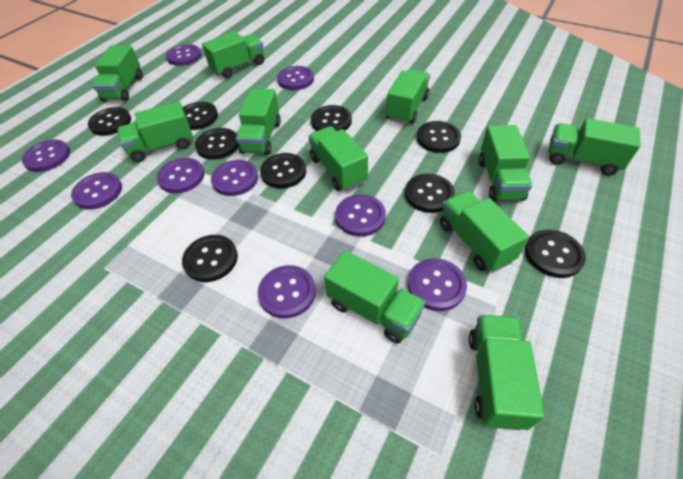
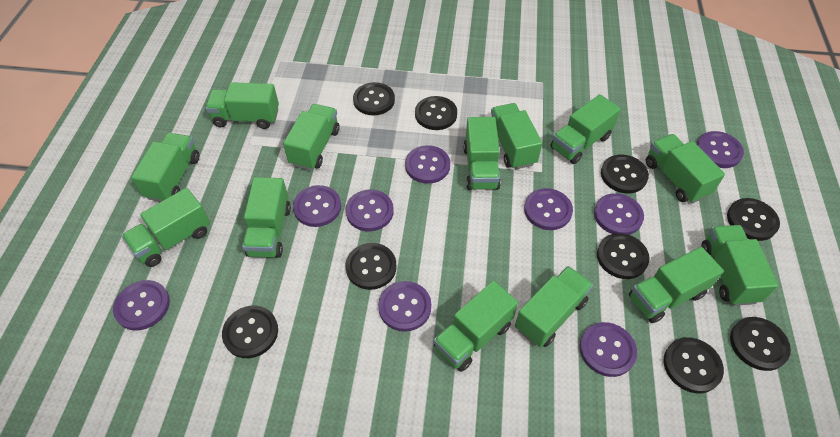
green truck: 11 -> 13

